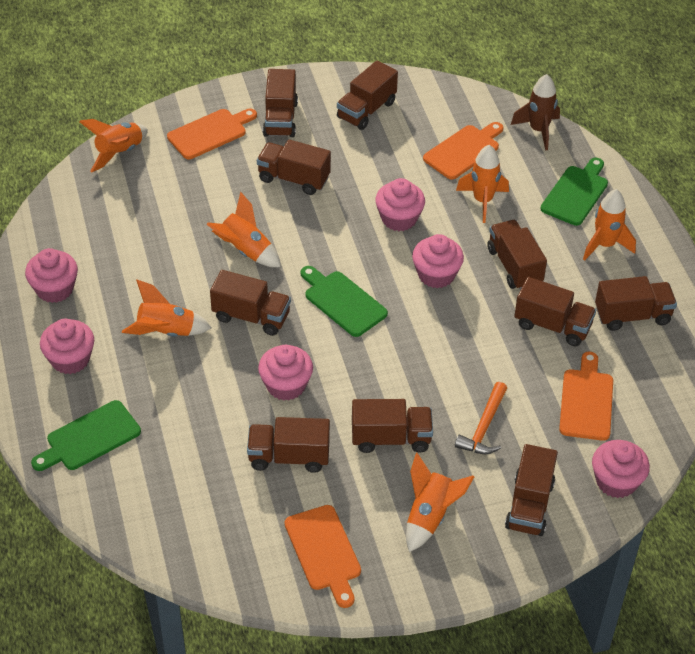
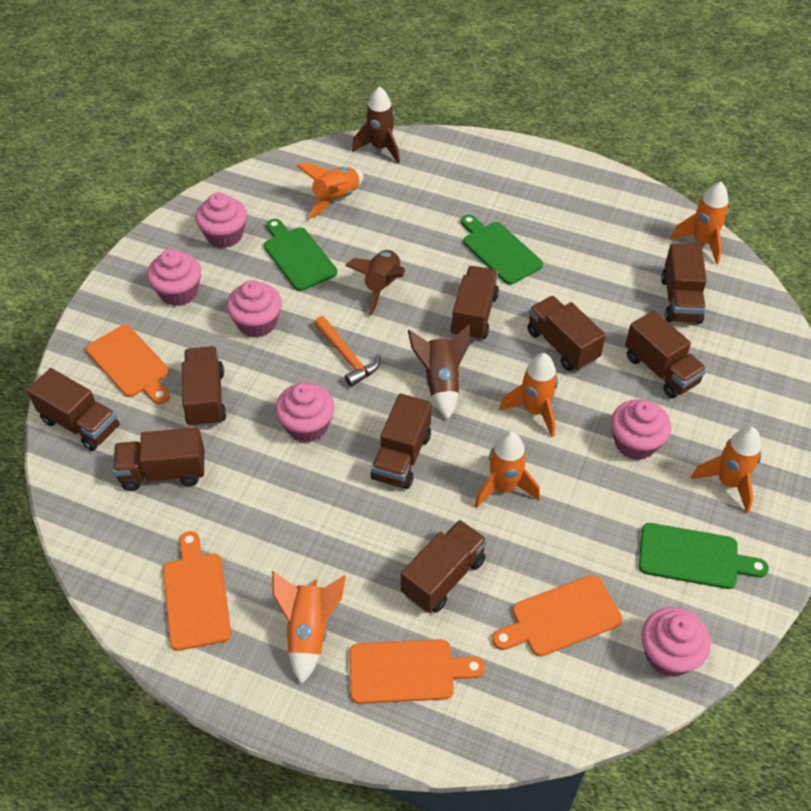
brown rocket: 1 -> 3
brown truck: 10 -> 9

